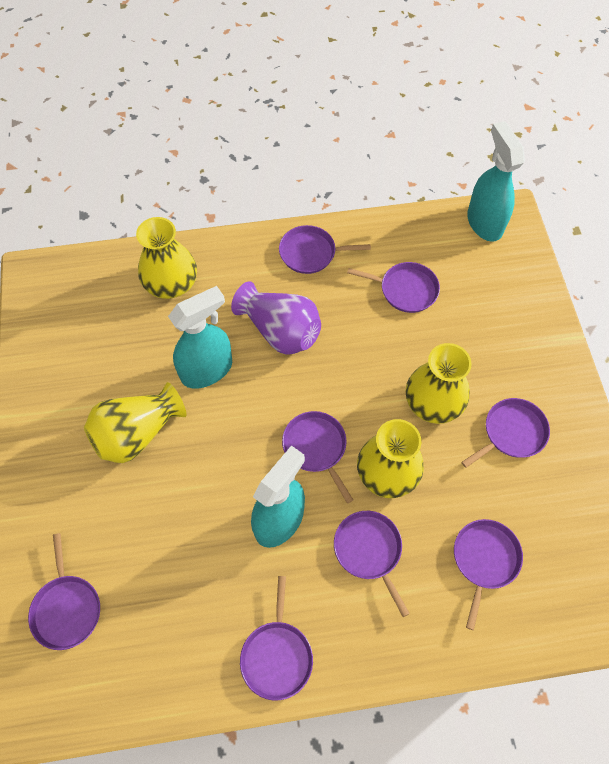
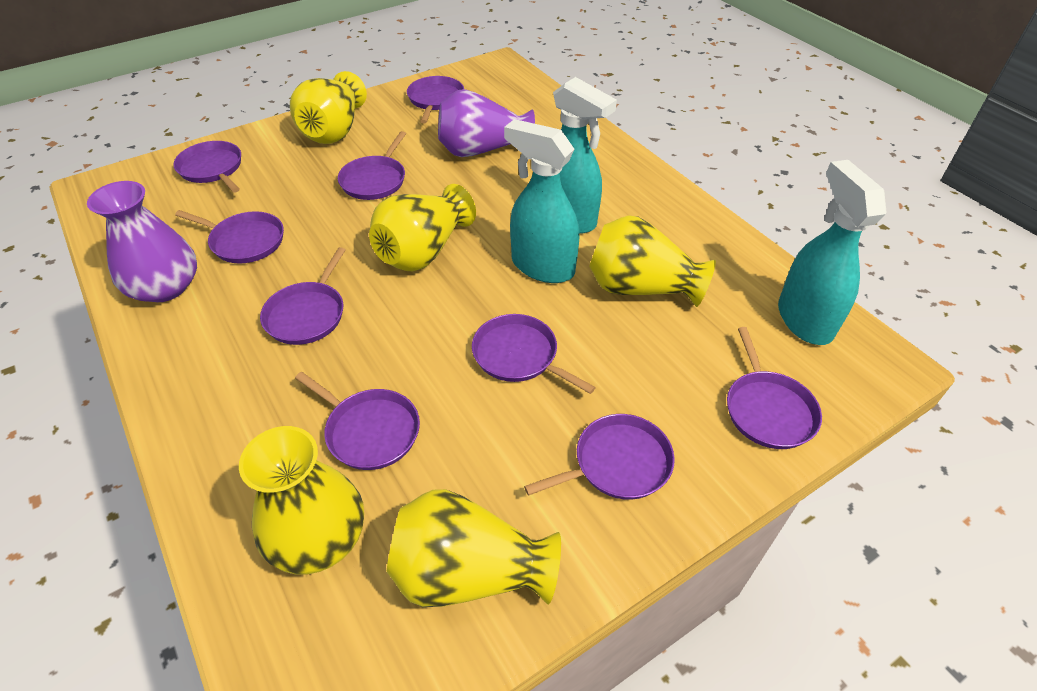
purple pan: 8 -> 9
purple vase: 1 -> 2
yellow vase: 4 -> 5

